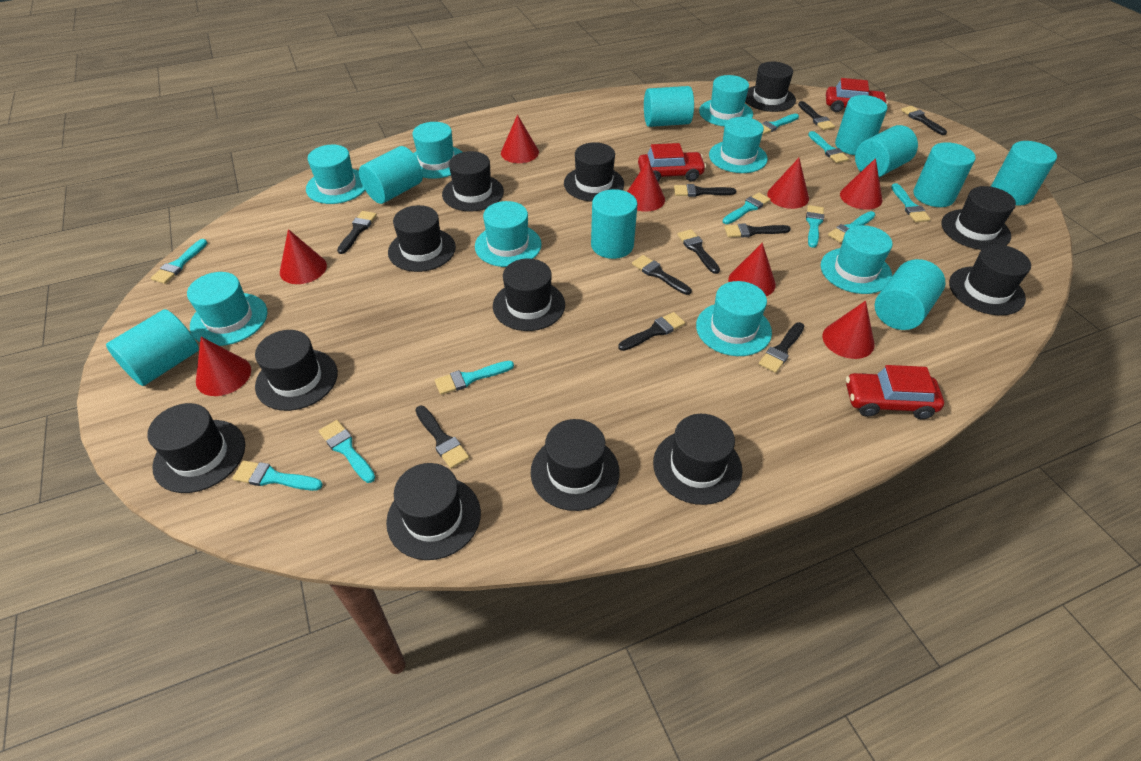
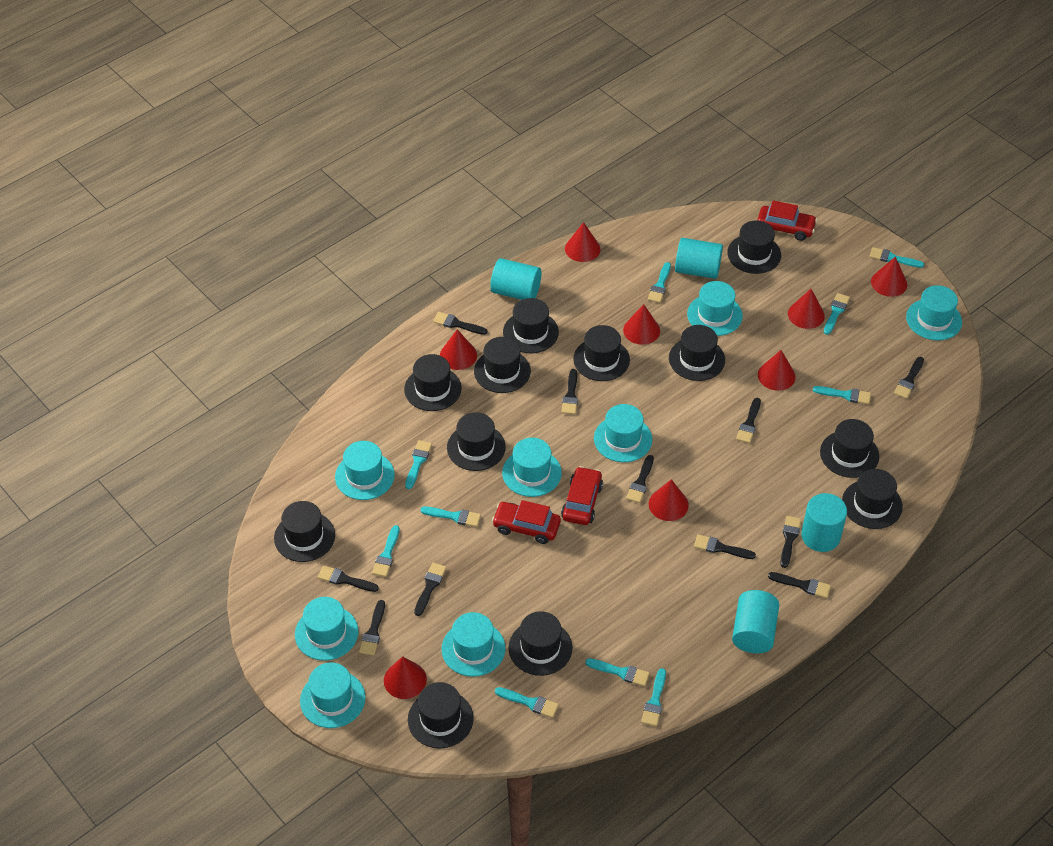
black brush: 10 -> 11
turquoise cylinder: 9 -> 4

